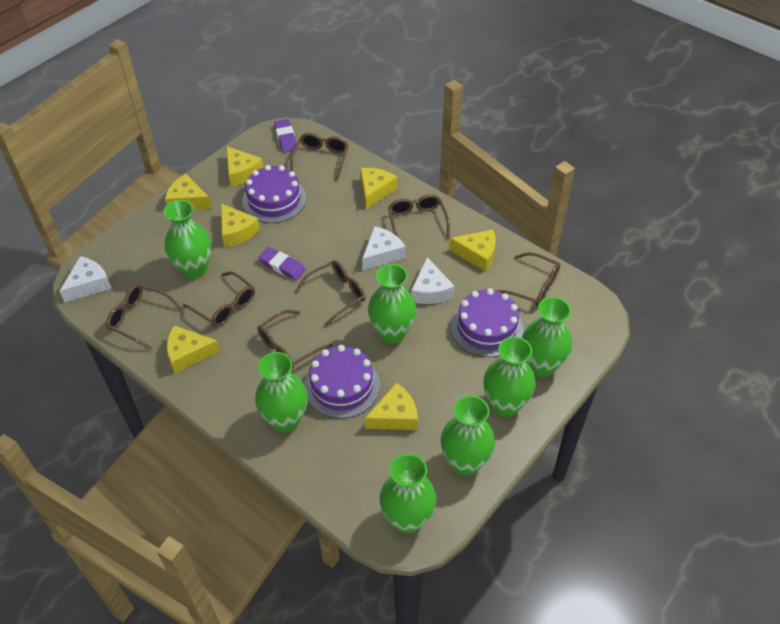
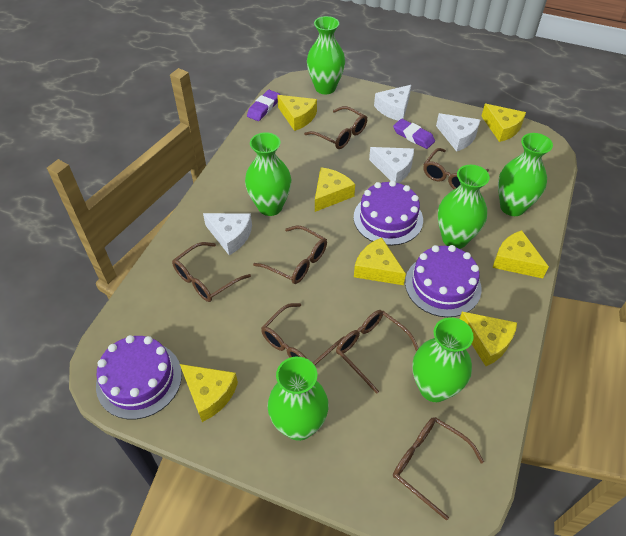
green vase: 7 -> 6
white cheese: 3 -> 4

